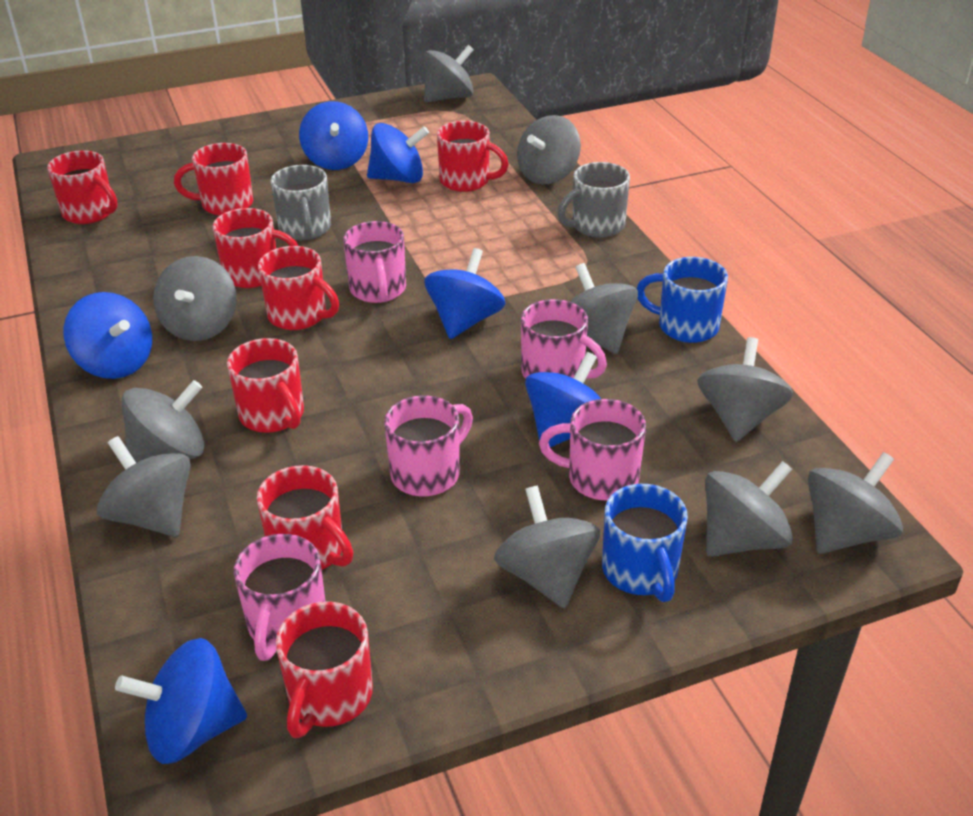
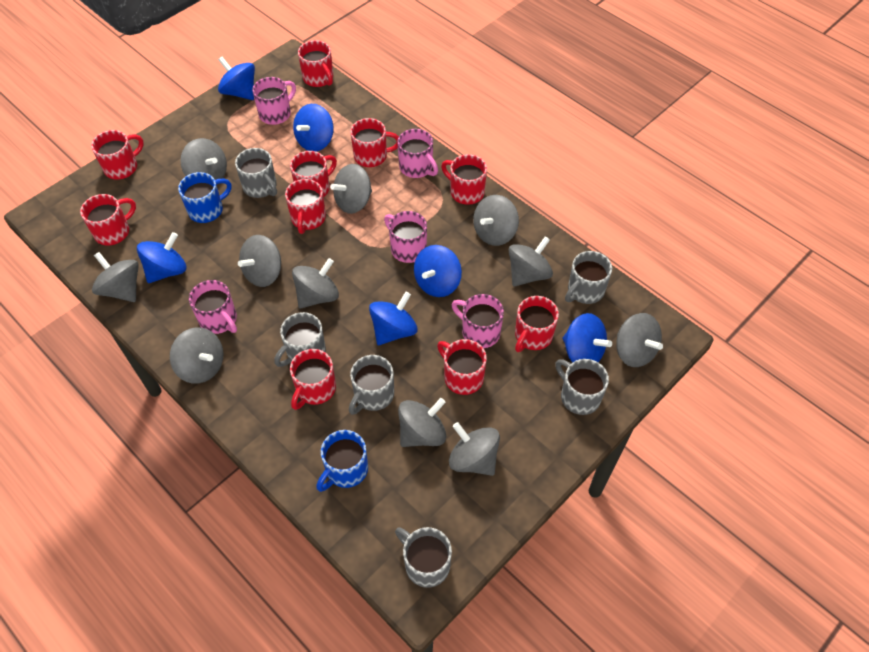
grey mug: 2 -> 6
grey spinning top: 10 -> 11
red mug: 8 -> 10

